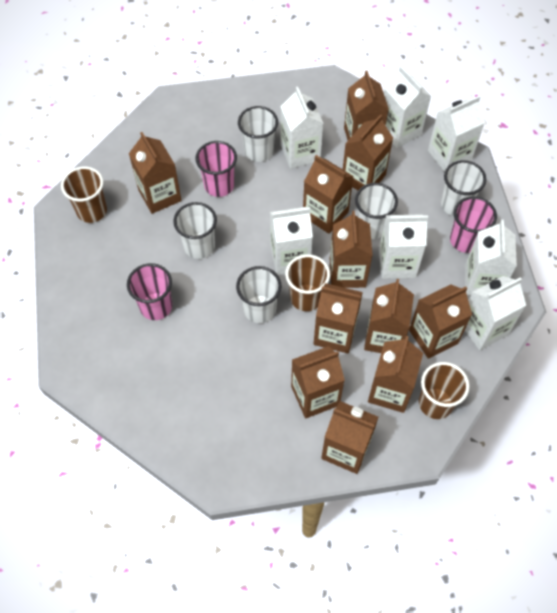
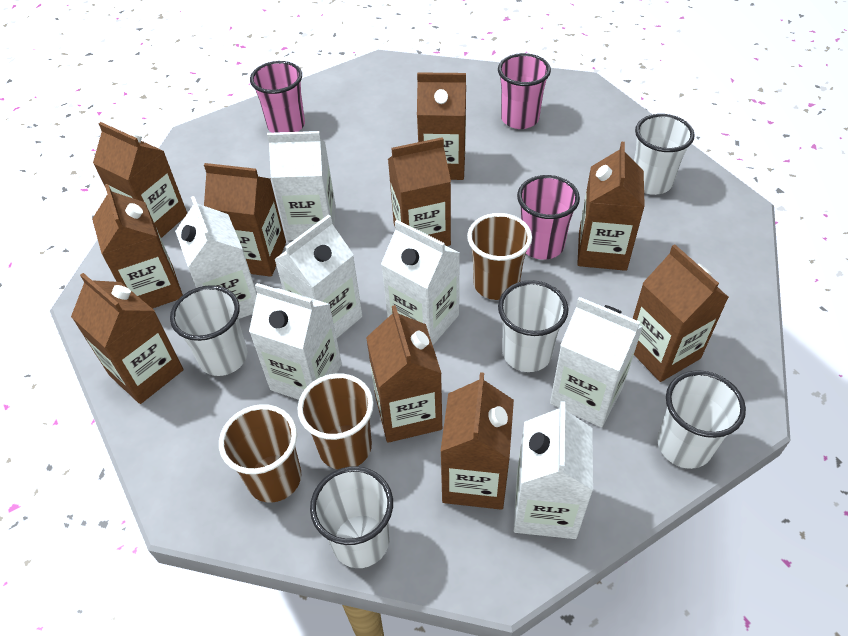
brown carton: 11 -> 10

